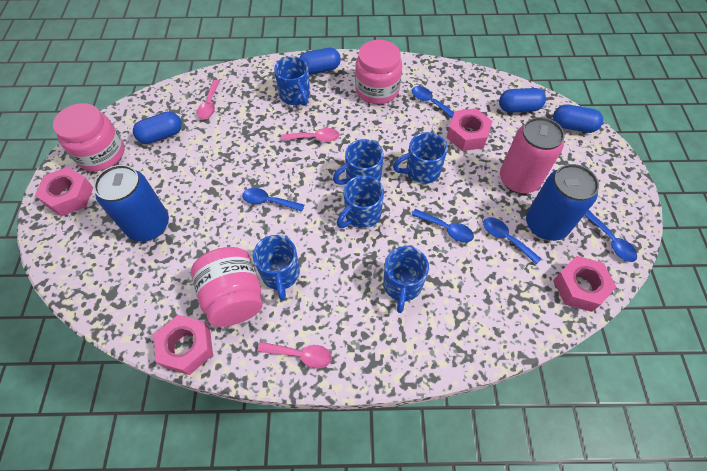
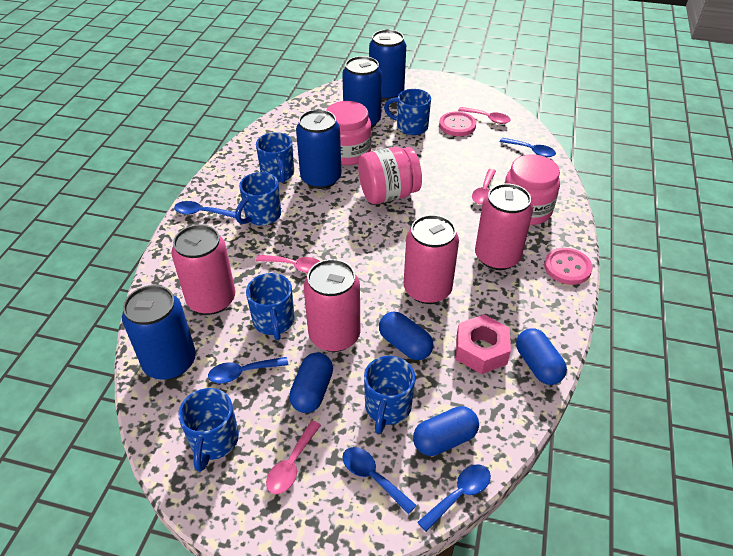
blue can: 2 -> 4
pink button: 0 -> 2
pink can: 1 -> 4
pink nut: 4 -> 1
pink spoon: 3 -> 4

